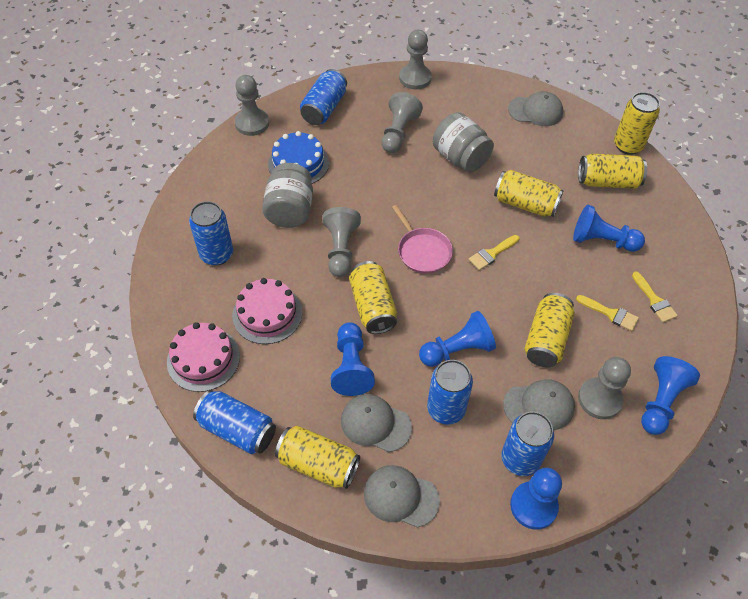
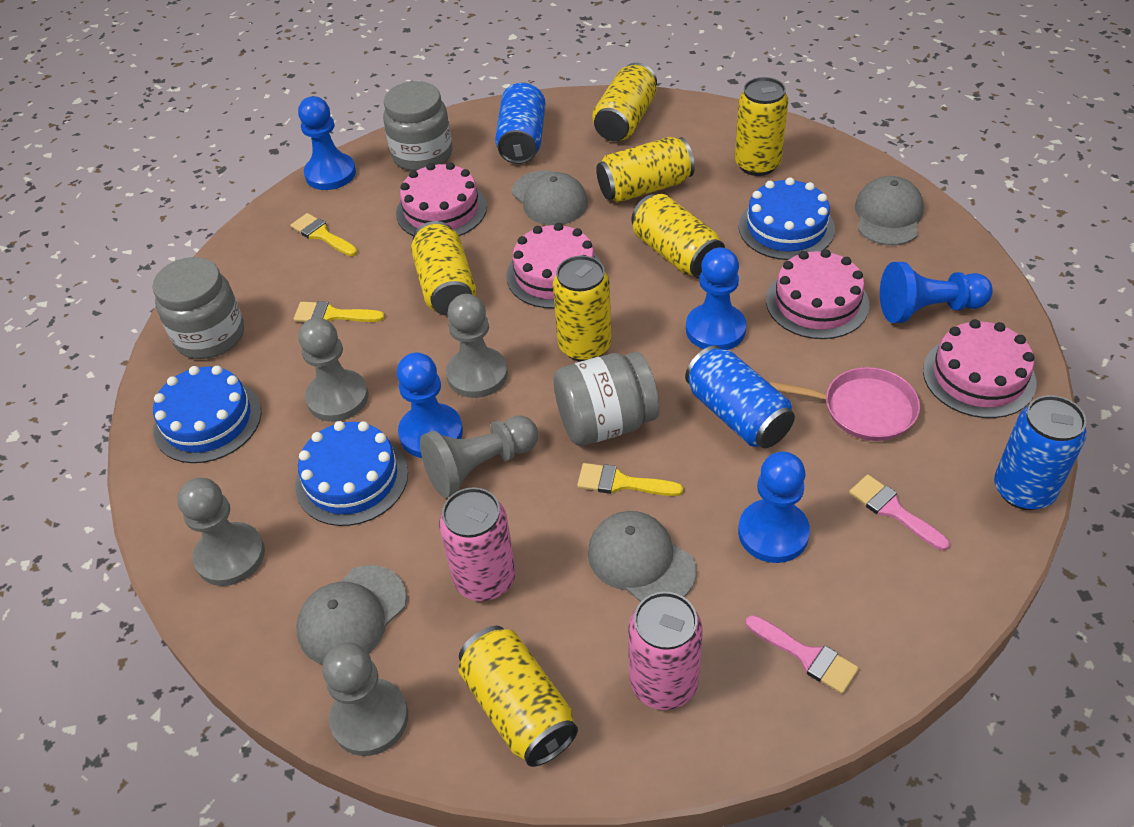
blue cake: 1 -> 3
blue can: 5 -> 3
grey jar: 2 -> 3
pink brush: 0 -> 2
pink cake: 2 -> 4
pink can: 0 -> 2
yellow can: 6 -> 7

